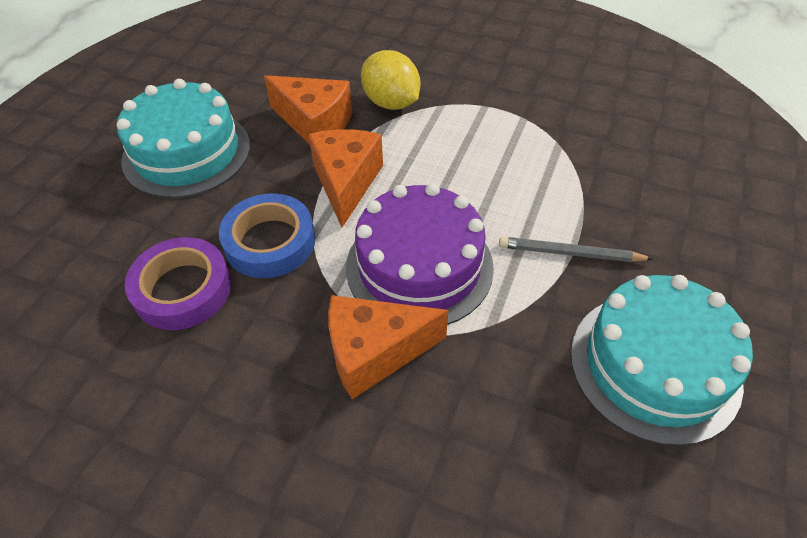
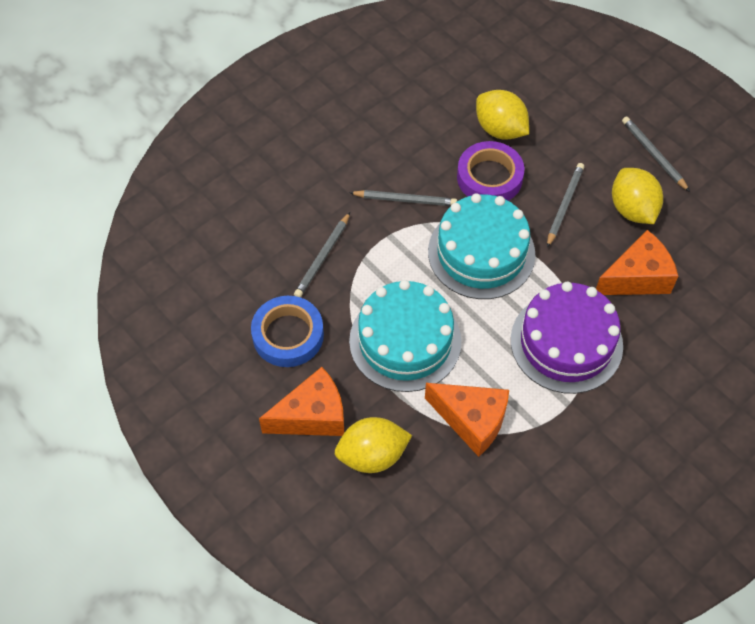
grey pencil: 1 -> 4
yellow lemon: 1 -> 3

